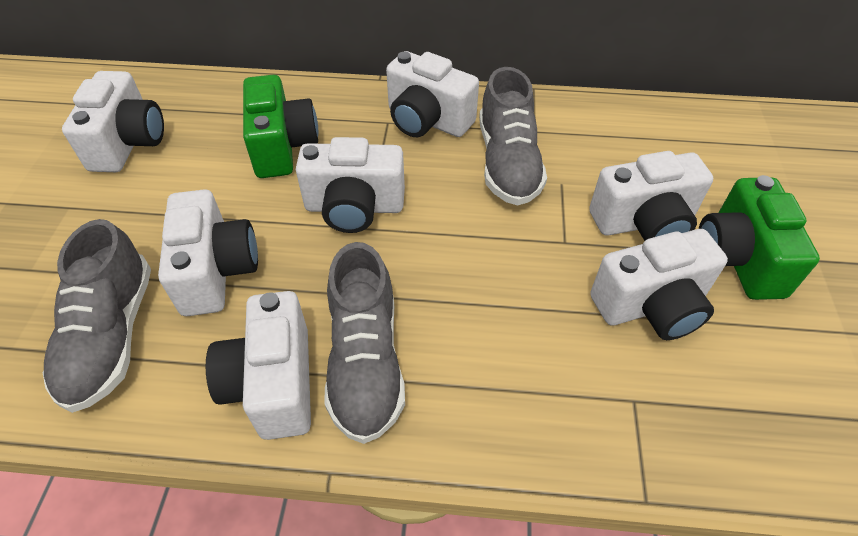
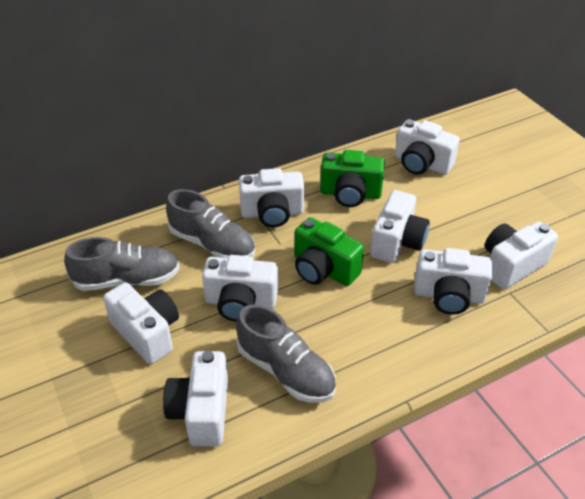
white camera: 7 -> 8

